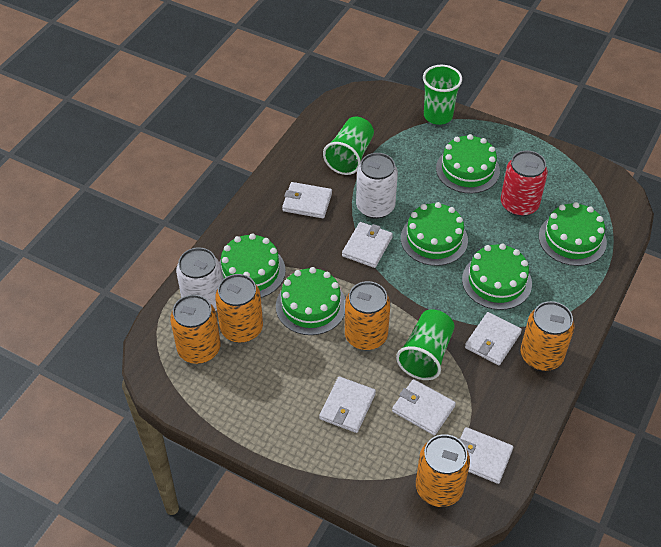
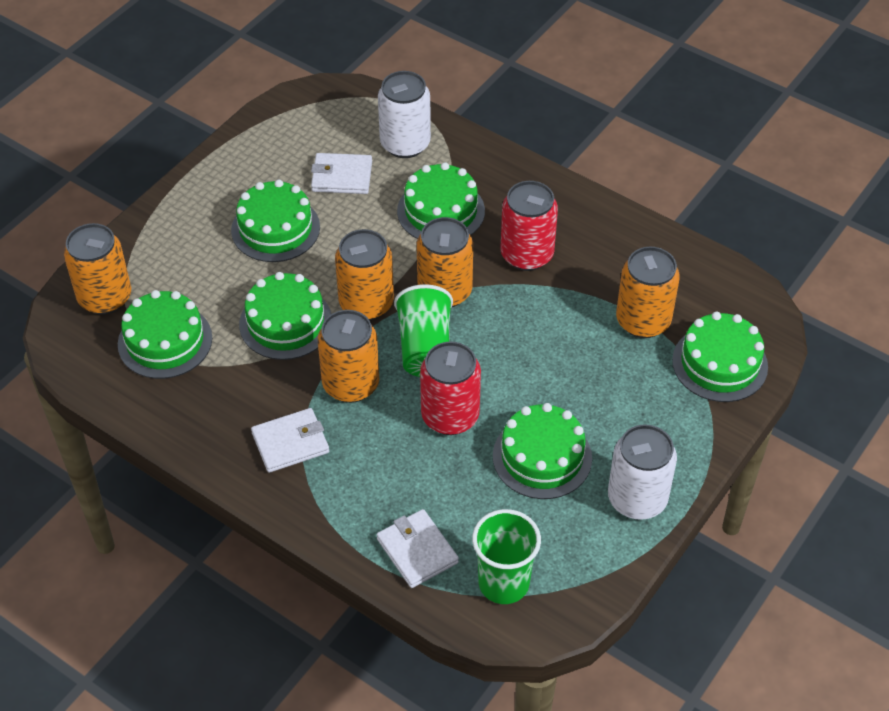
green cup: 3 -> 2
red can: 1 -> 2
white wallet: 6 -> 3

